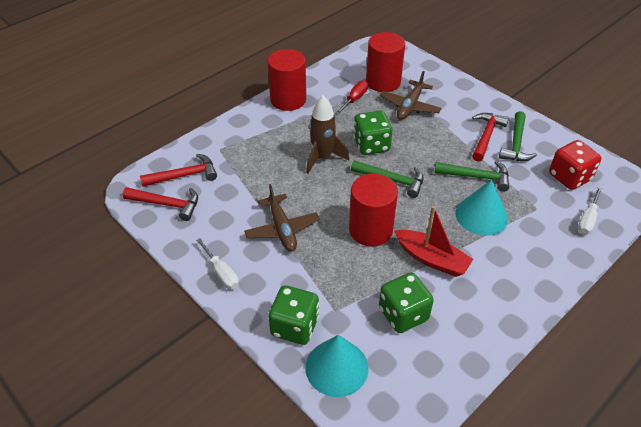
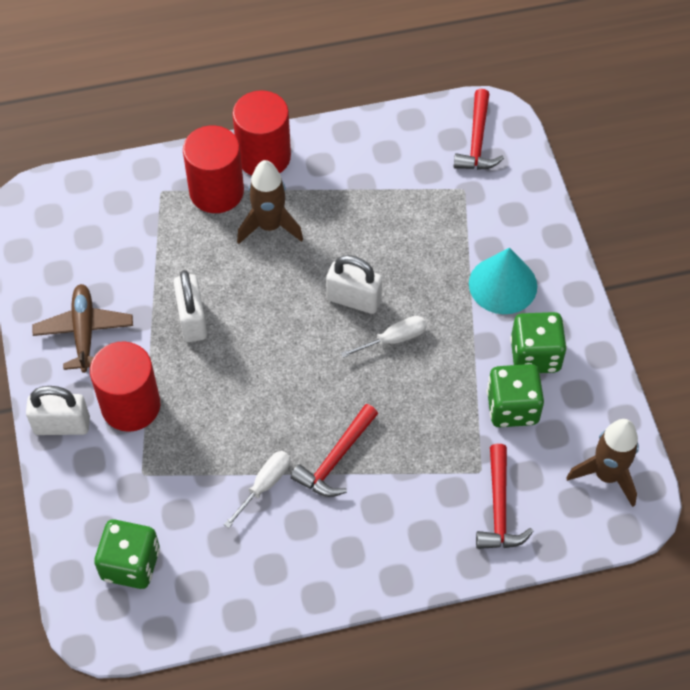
brown plane: 2 -> 1
brown rocket: 1 -> 2
green hammer: 3 -> 0
red boat: 1 -> 0
red dice: 1 -> 0
red screwdriver: 1 -> 0
turquoise cone: 2 -> 1
white padlock: 0 -> 3

